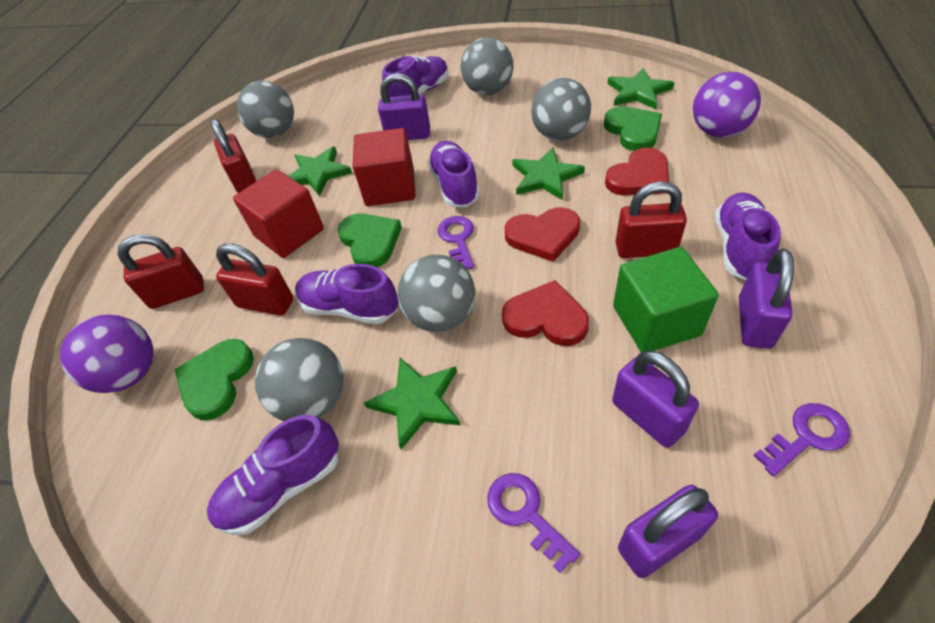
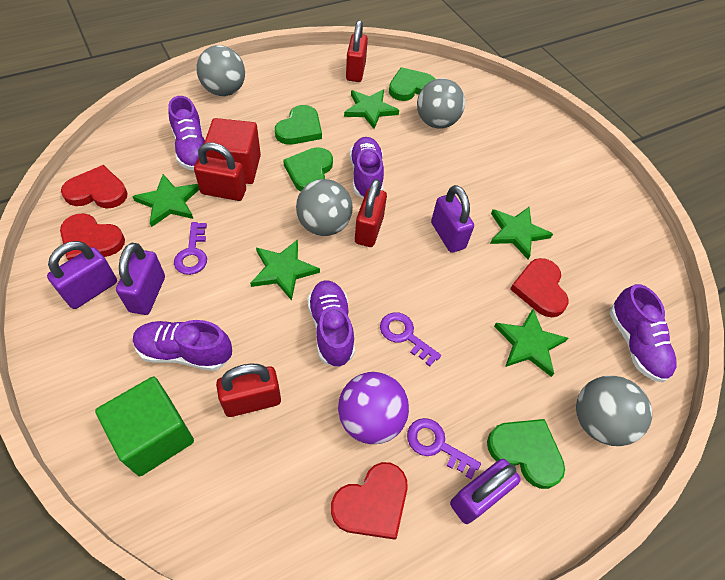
green heart: 3 -> 4
green star: 4 -> 5
grey ball: 5 -> 4
purple ball: 2 -> 1
red cube: 2 -> 1
red heart: 3 -> 4

